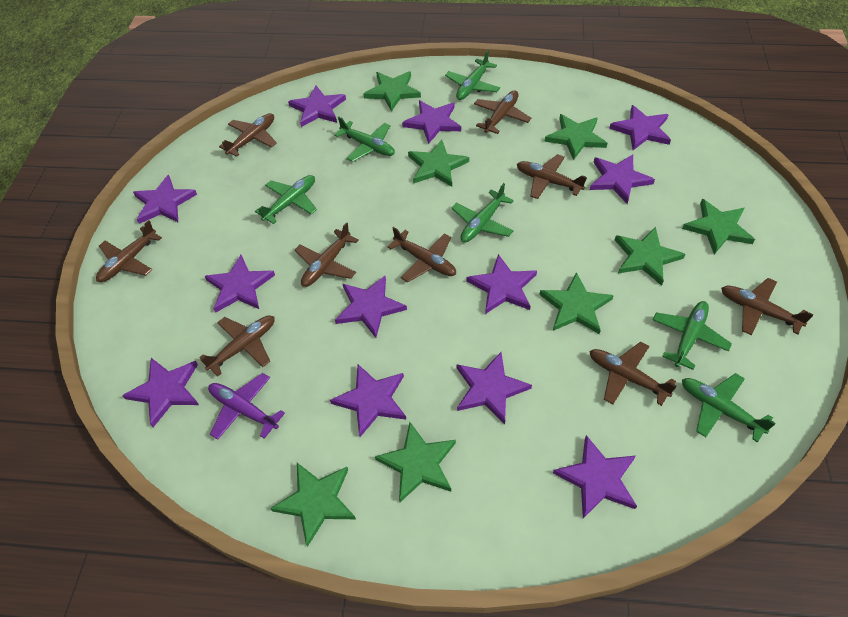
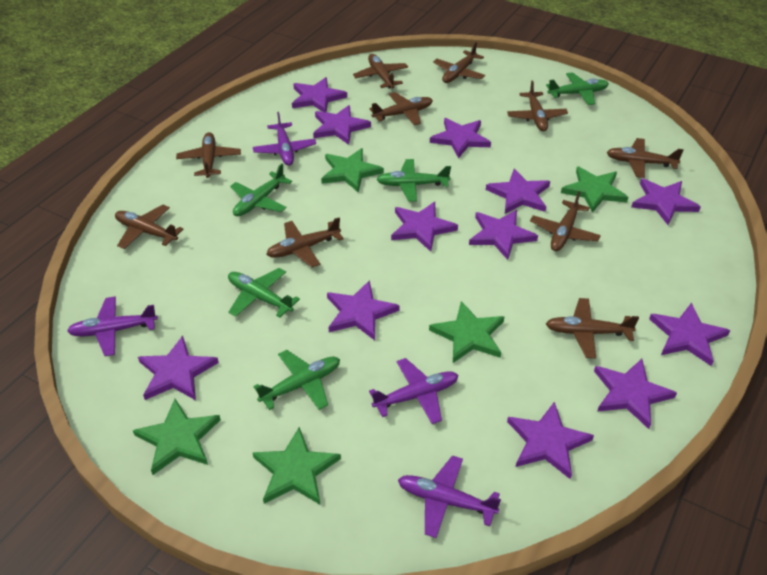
brown plane: 9 -> 10
green plane: 6 -> 5
green star: 8 -> 5
purple plane: 1 -> 4

